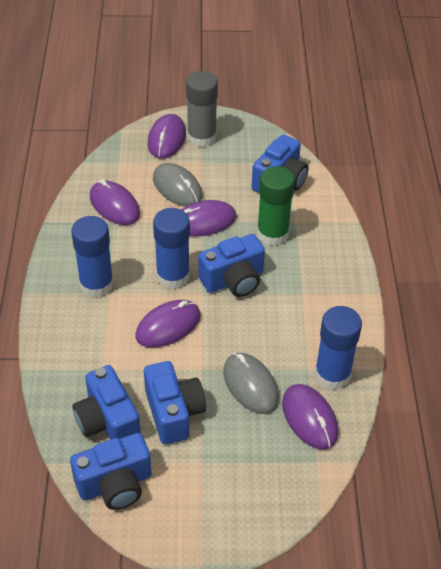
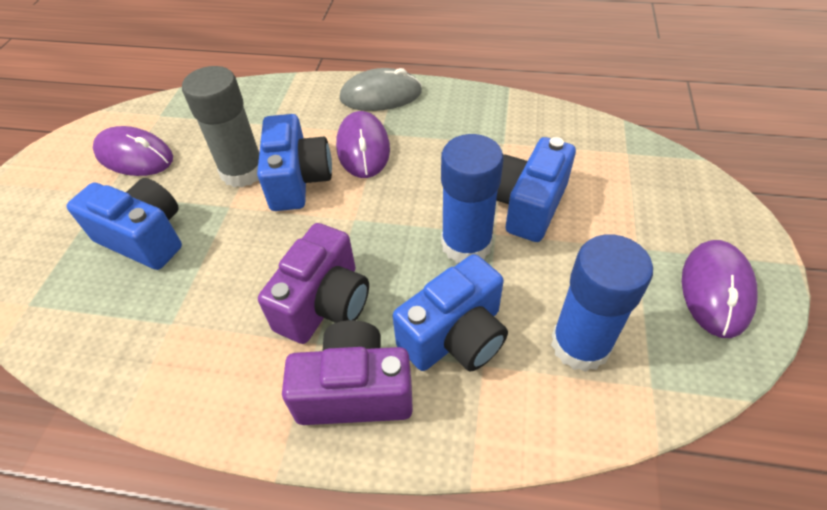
blue camera: 5 -> 4
blue glue stick: 3 -> 2
green glue stick: 1 -> 0
grey mouse: 2 -> 1
purple camera: 0 -> 2
purple mouse: 5 -> 3

